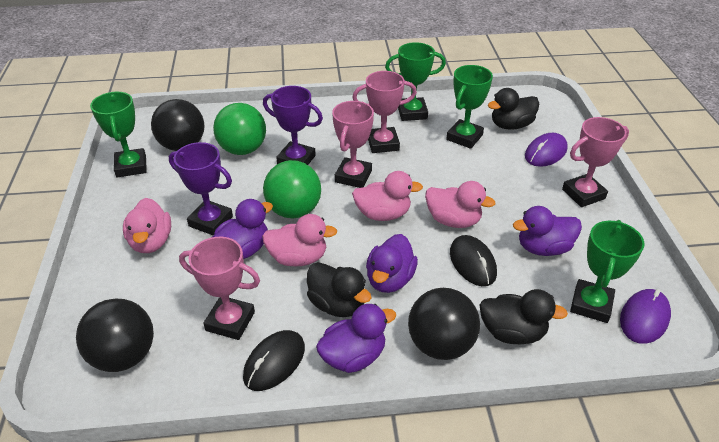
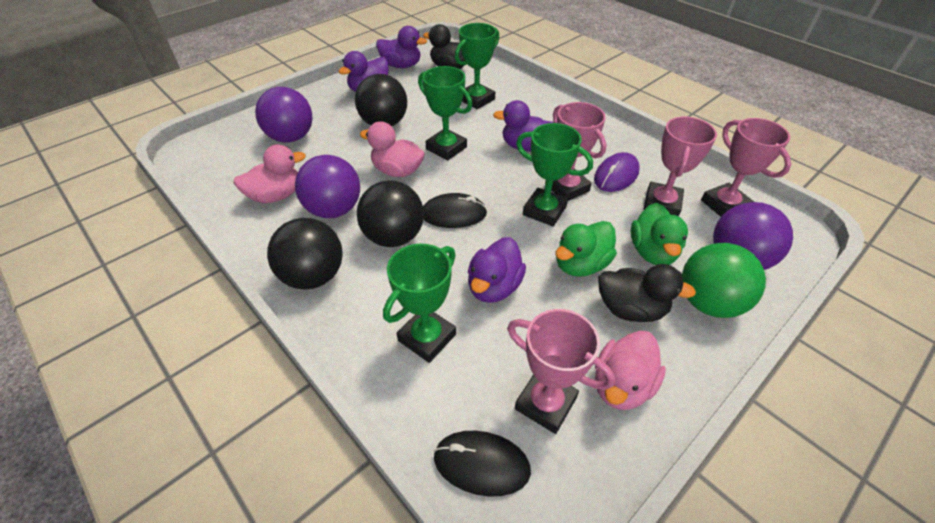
black duck: 3 -> 2
green ball: 2 -> 1
green duck: 0 -> 2
pink duck: 4 -> 3
purple ball: 0 -> 3
purple mouse: 2 -> 1
purple trophy: 2 -> 0

